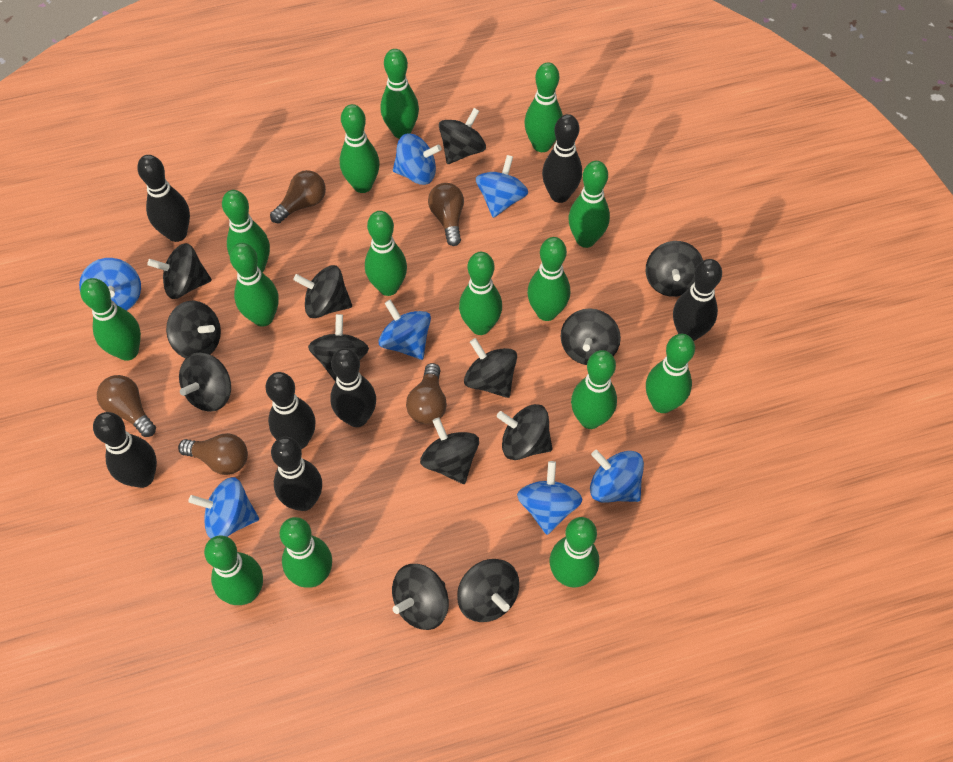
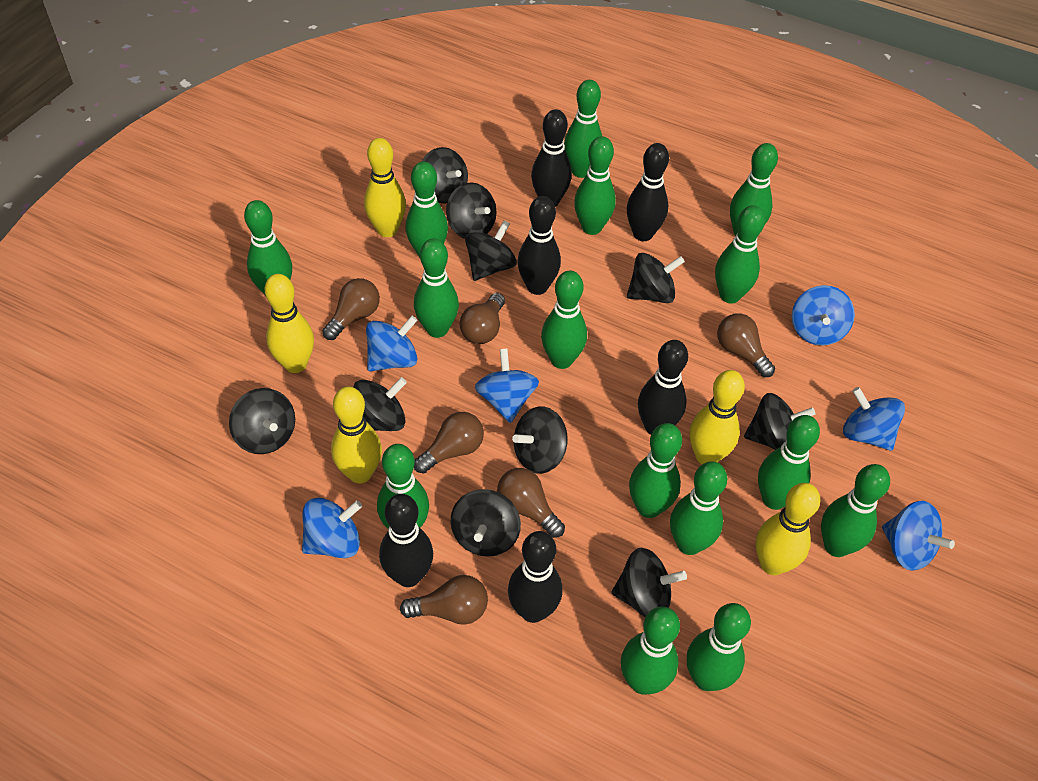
black bowling pin: 7 -> 6
black spinning top: 13 -> 10
blue spinning top: 7 -> 6
brown light bulb: 5 -> 6
yellow bowling pin: 0 -> 5

